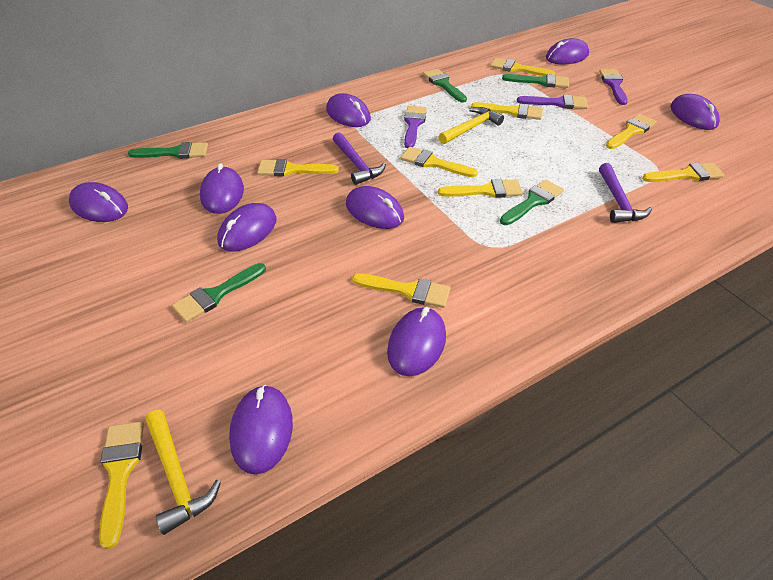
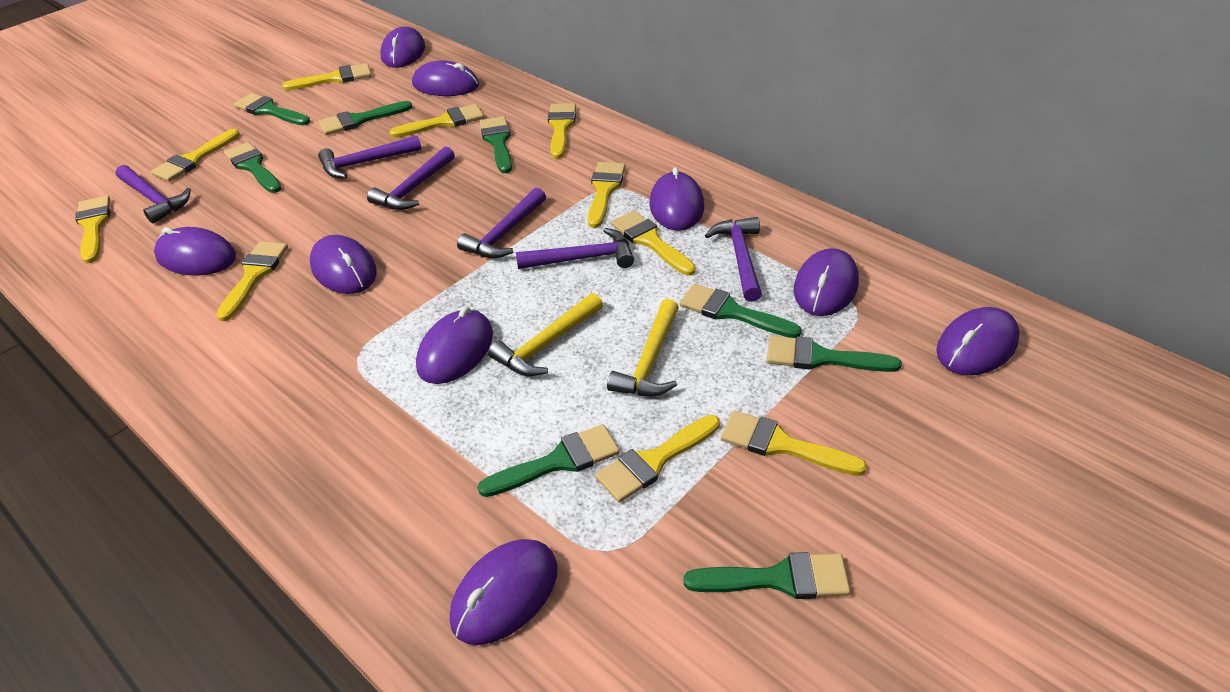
green brush: 5 -> 8
purple brush: 3 -> 0
purple hammer: 2 -> 6
yellow brush: 9 -> 10

